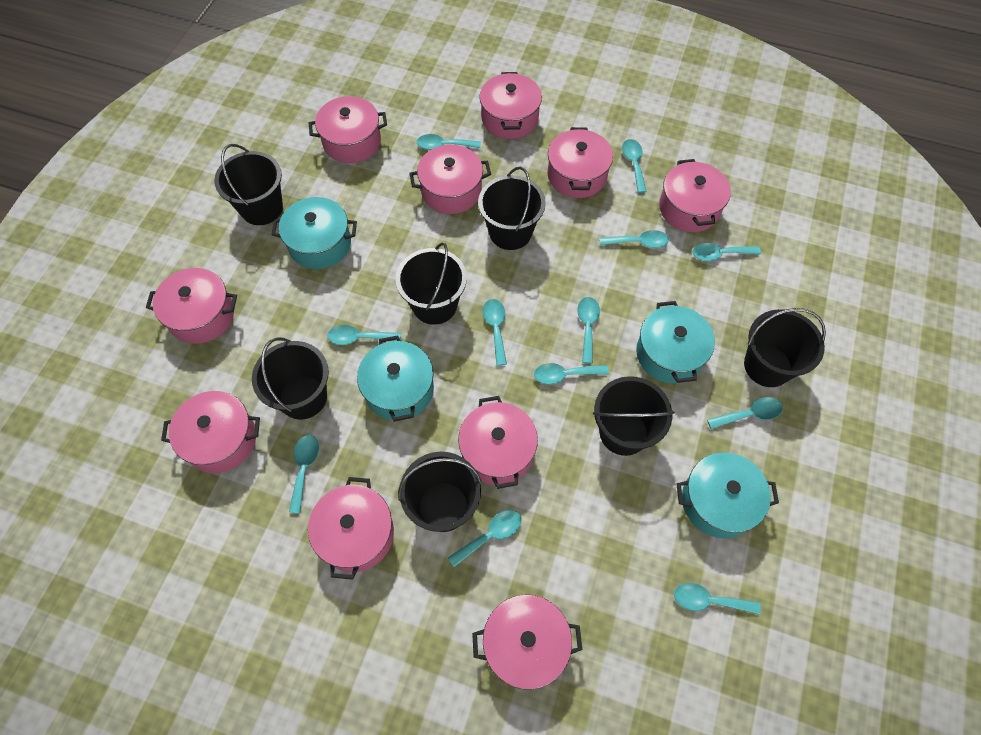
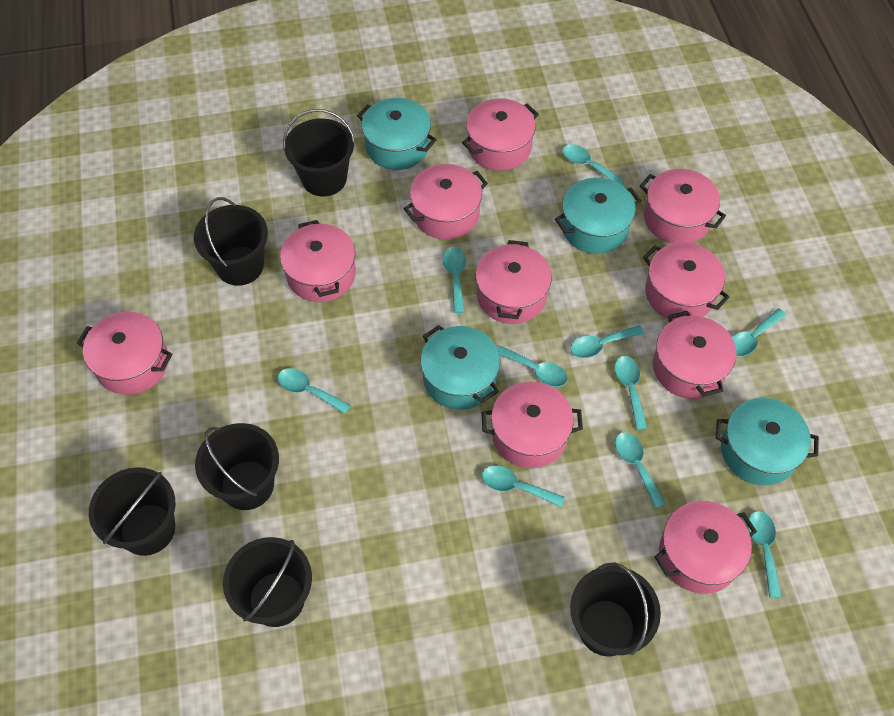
black bucket: 7 -> 6
turquoise spoon: 12 -> 10

